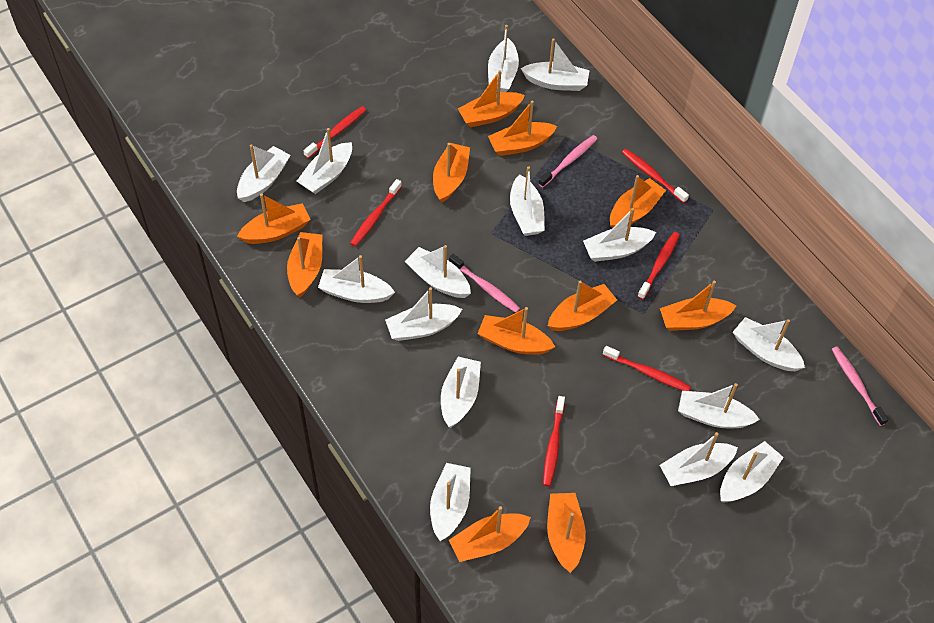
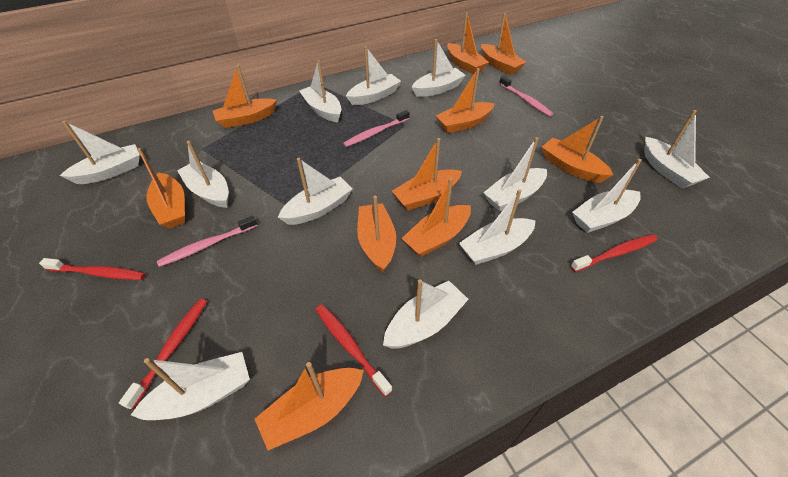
orange boat: 11 -> 10
red toothbrush: 6 -> 4
white boat: 15 -> 12

